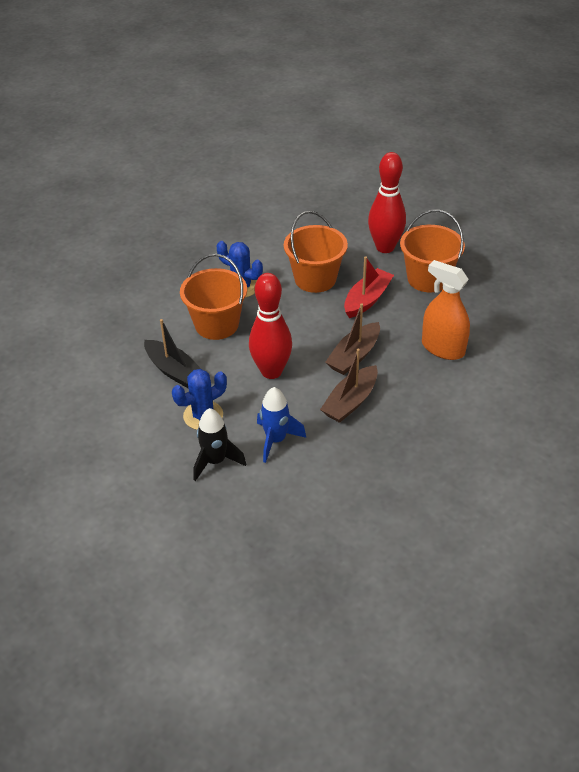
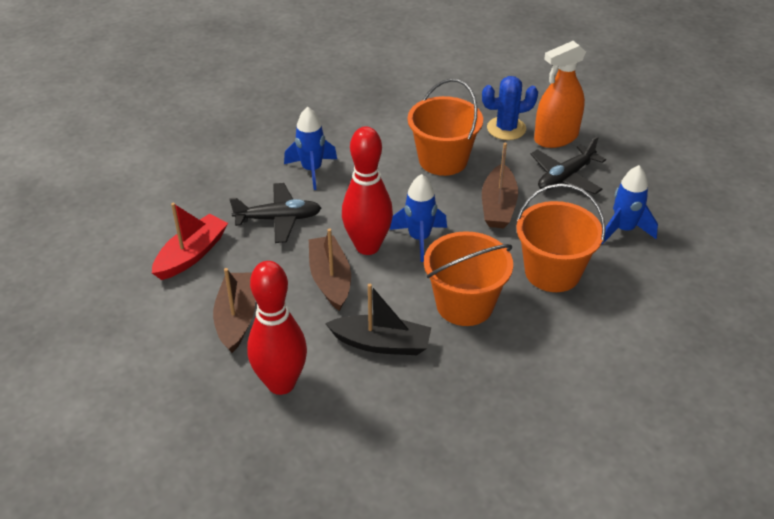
black plane: 0 -> 2
black rocket: 1 -> 0
blue cactus: 2 -> 1
blue rocket: 1 -> 3
brown boat: 2 -> 3

